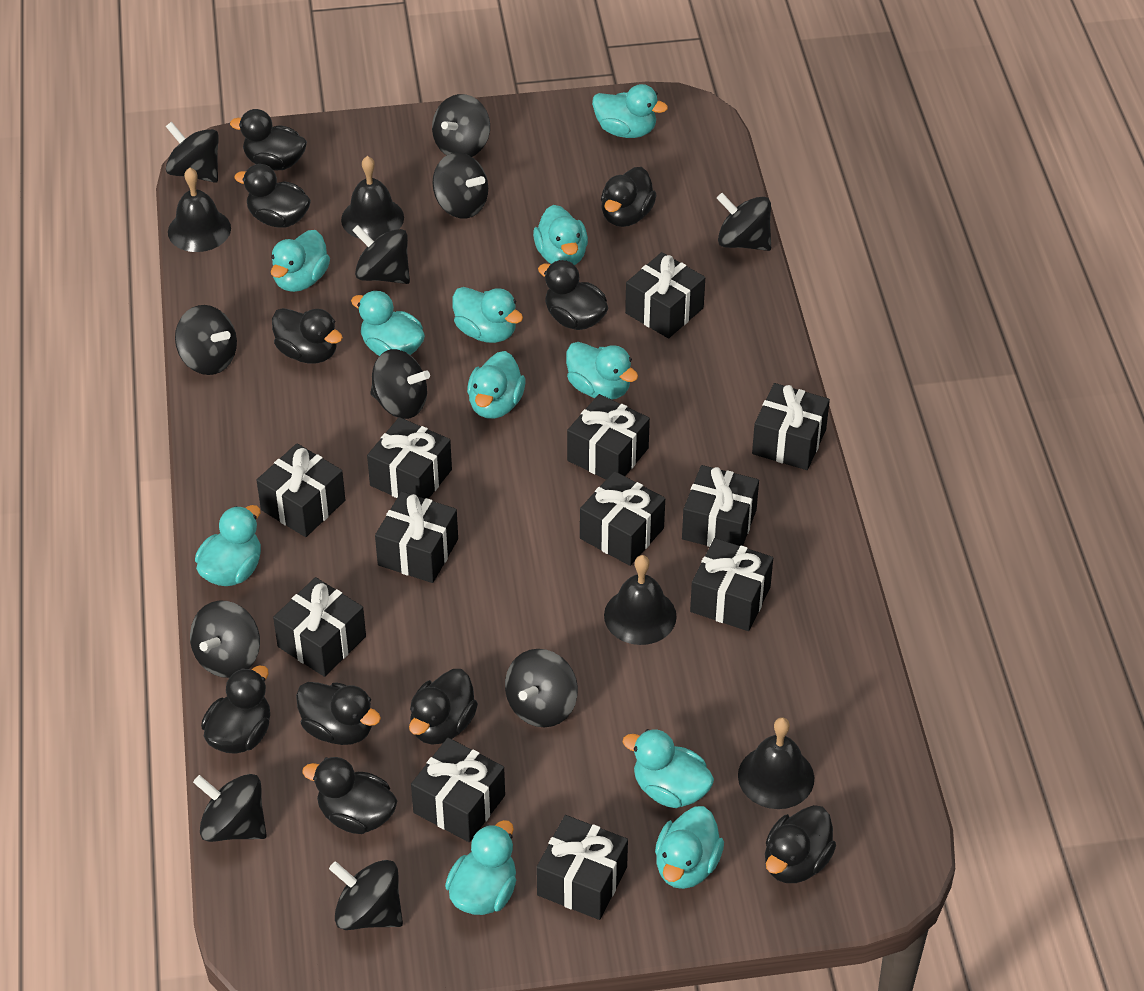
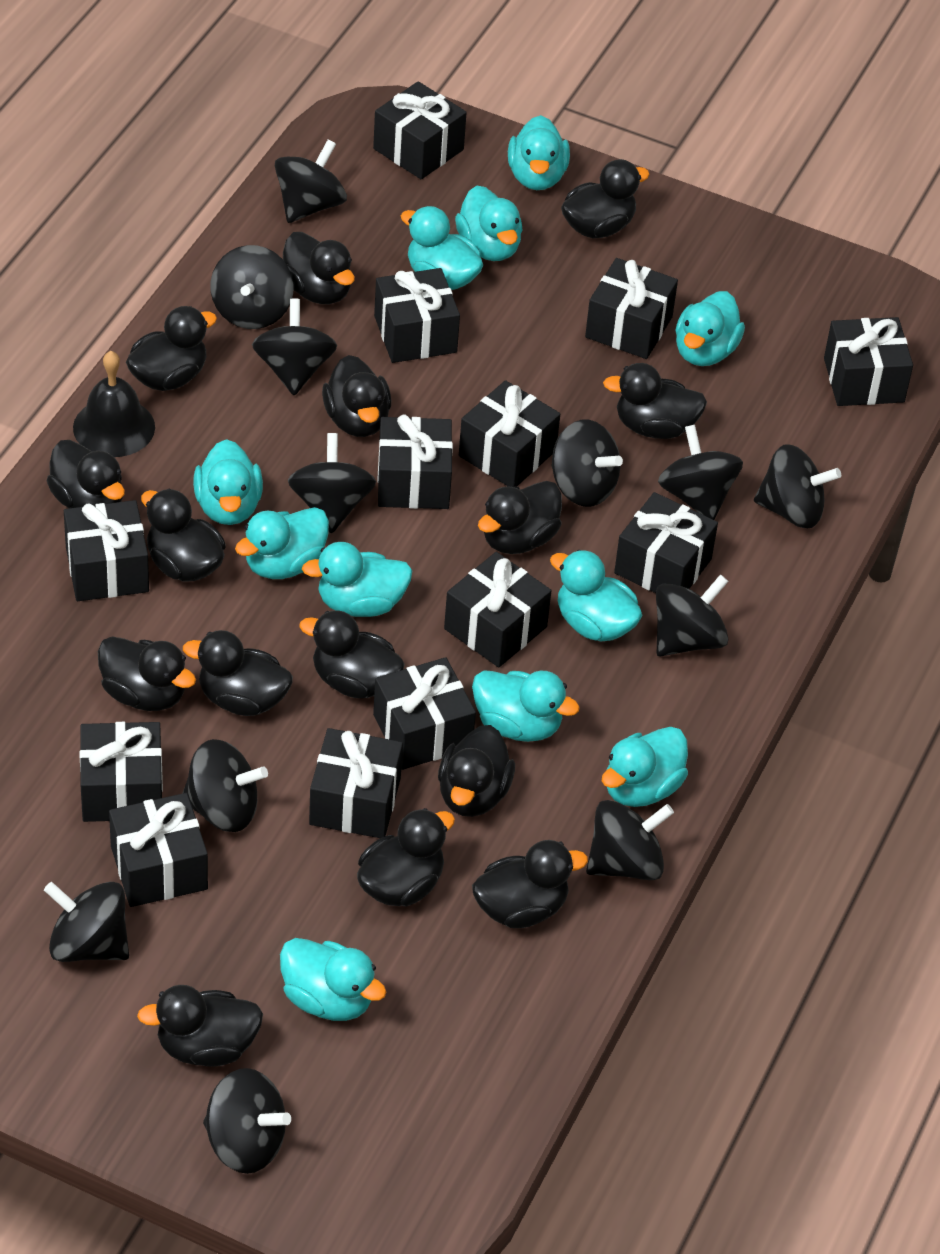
black bell: 4 -> 1
black duck: 10 -> 15
black gift: 12 -> 13
black spinning top: 11 -> 12

